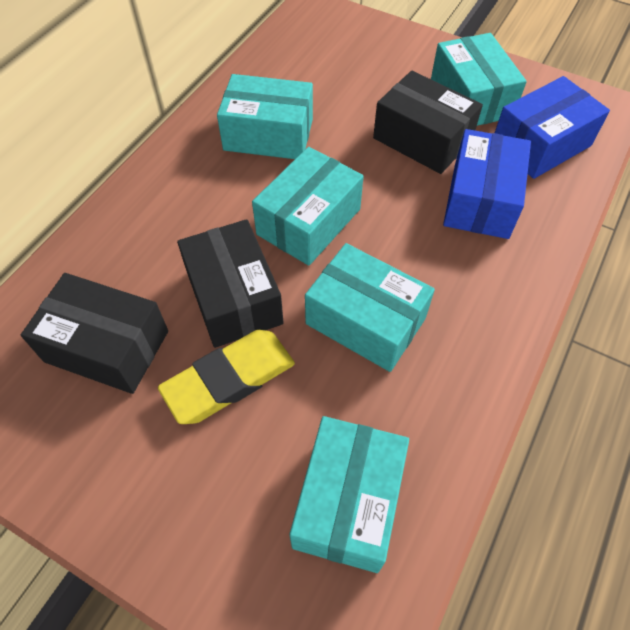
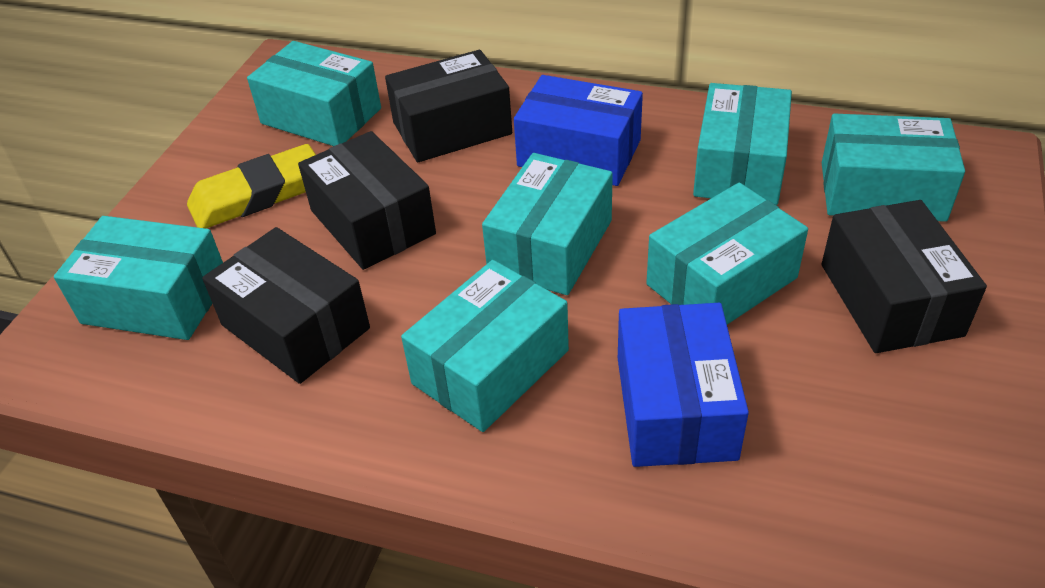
black box: 3 -> 4
turquoise box: 5 -> 7

